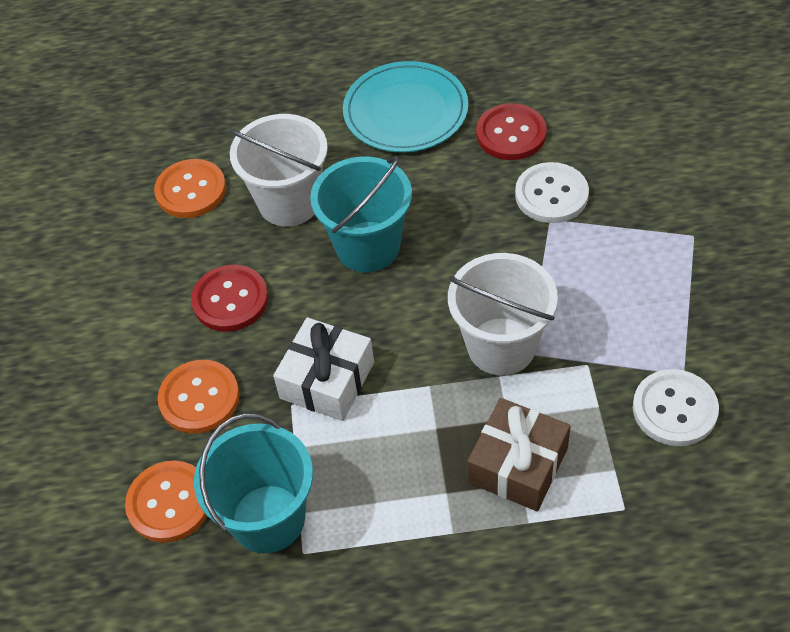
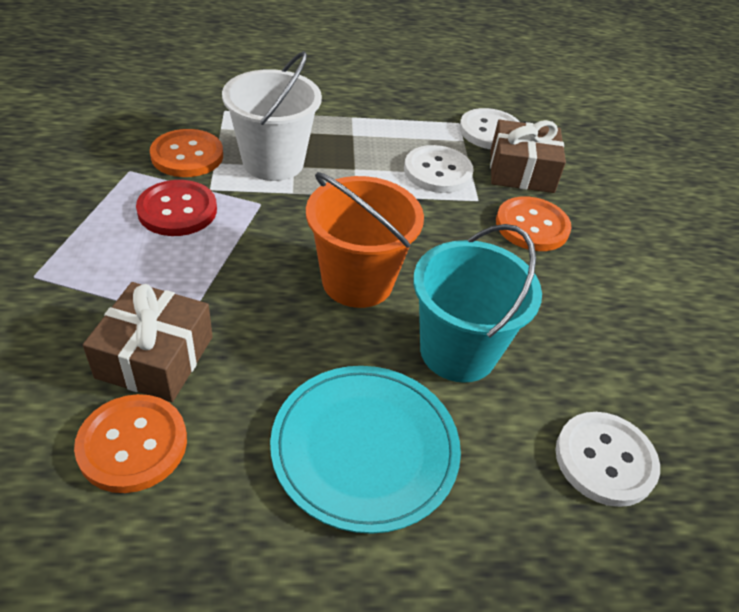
brown gift: 1 -> 2
orange bucket: 0 -> 1
red button: 2 -> 1
turquoise bucket: 2 -> 1
white bucket: 2 -> 1
white button: 2 -> 3
white gift: 1 -> 0

